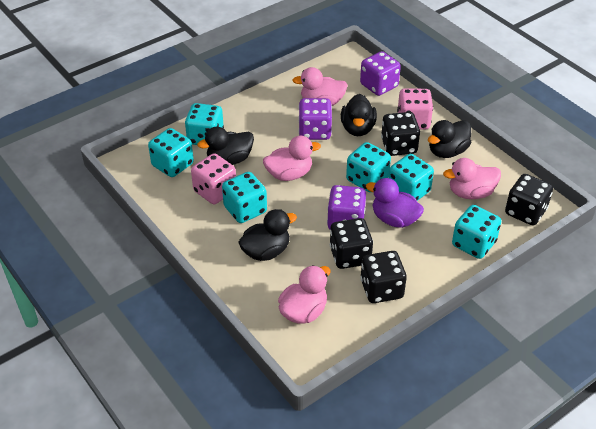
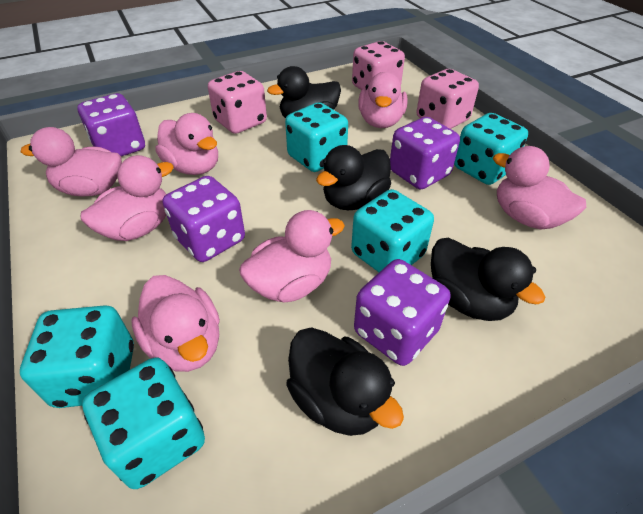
black dice: 4 -> 0
pink dice: 2 -> 3
pink duck: 4 -> 7
purple dice: 3 -> 4
purple duck: 1 -> 0
turquoise dice: 6 -> 5

